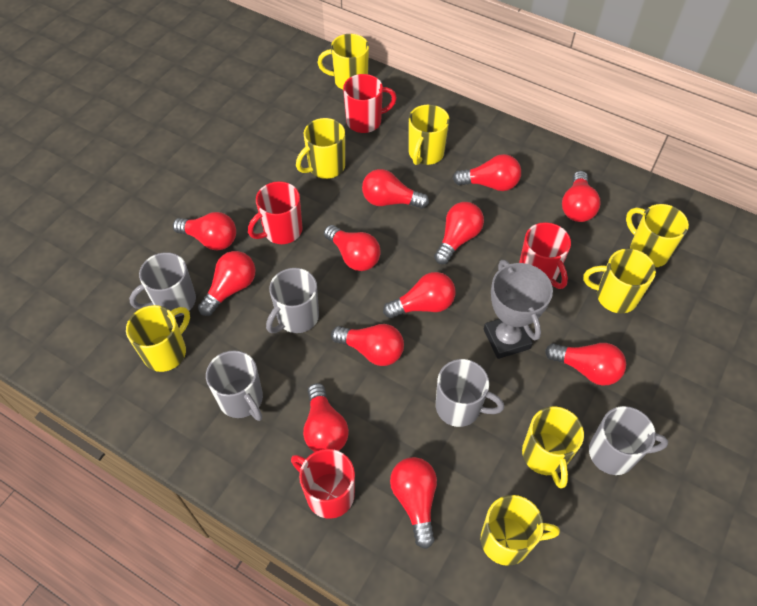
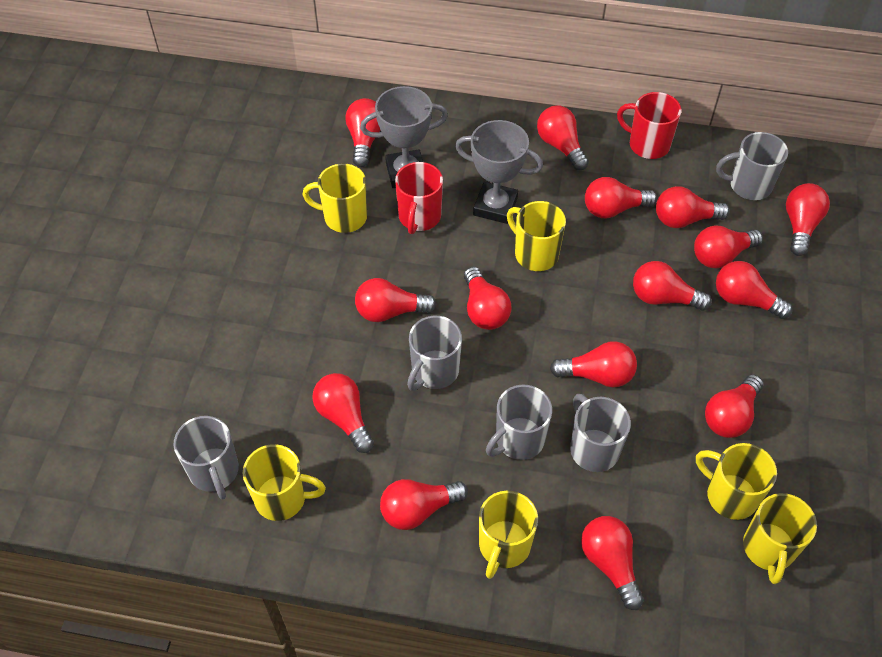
grey trophy: 1 -> 2
red light bulb: 12 -> 15
red mug: 4 -> 2
yellow mug: 8 -> 6

